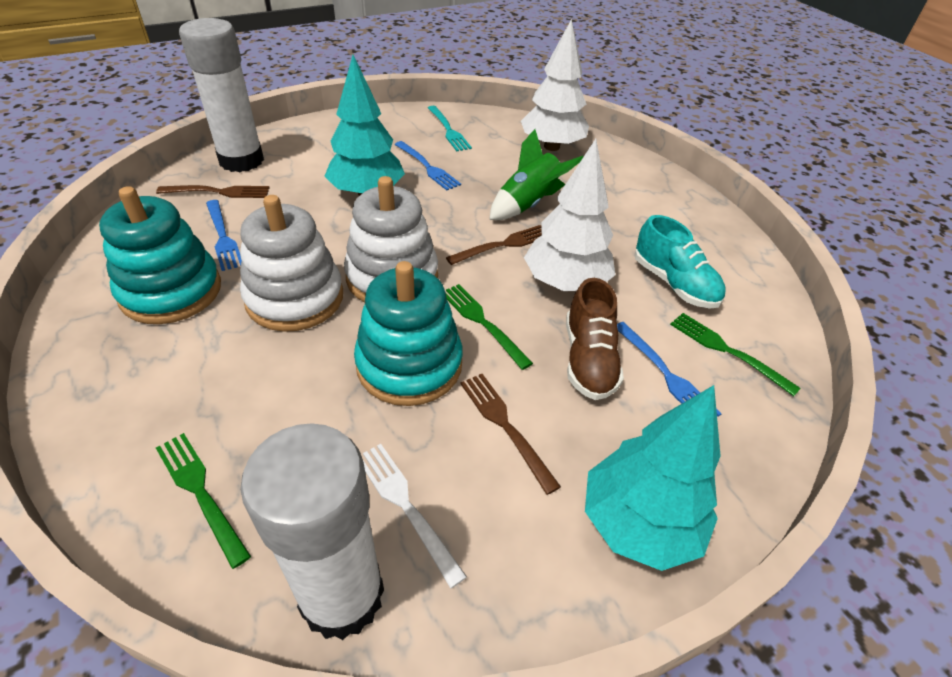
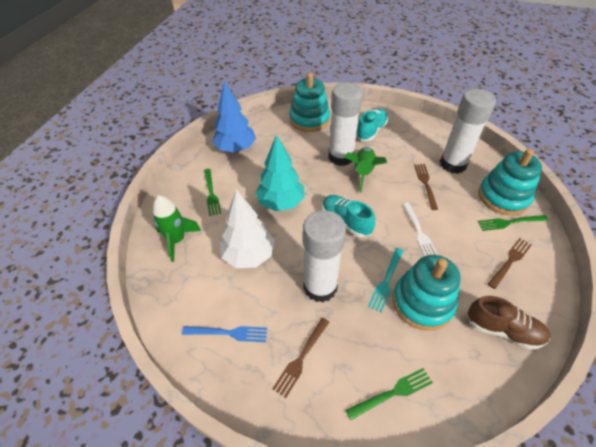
blue fork: 3 -> 1
blue tree: 0 -> 1
green rocket: 1 -> 2
turquoise shoe: 1 -> 2
turquoise stacking toy: 2 -> 3
turquoise tree: 2 -> 1
white glue stick: 2 -> 3
white stacking toy: 2 -> 0
white tree: 2 -> 1

